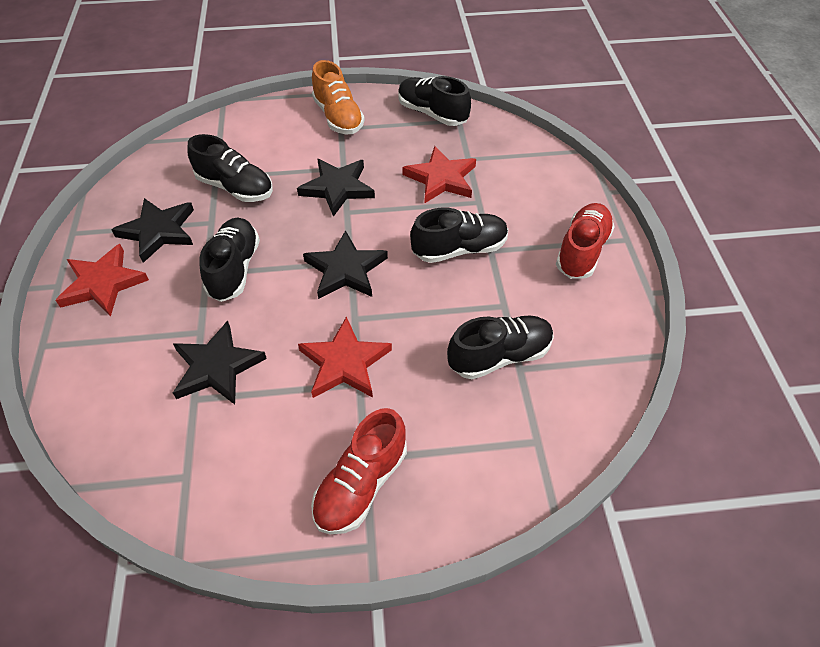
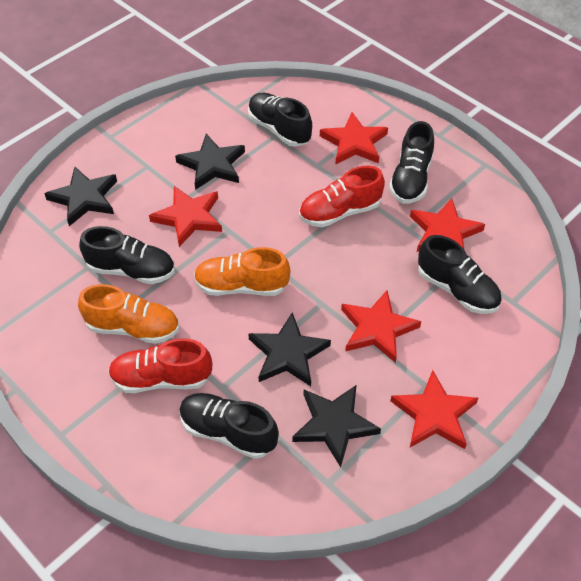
orange shoe: 1 -> 2
red star: 3 -> 5

